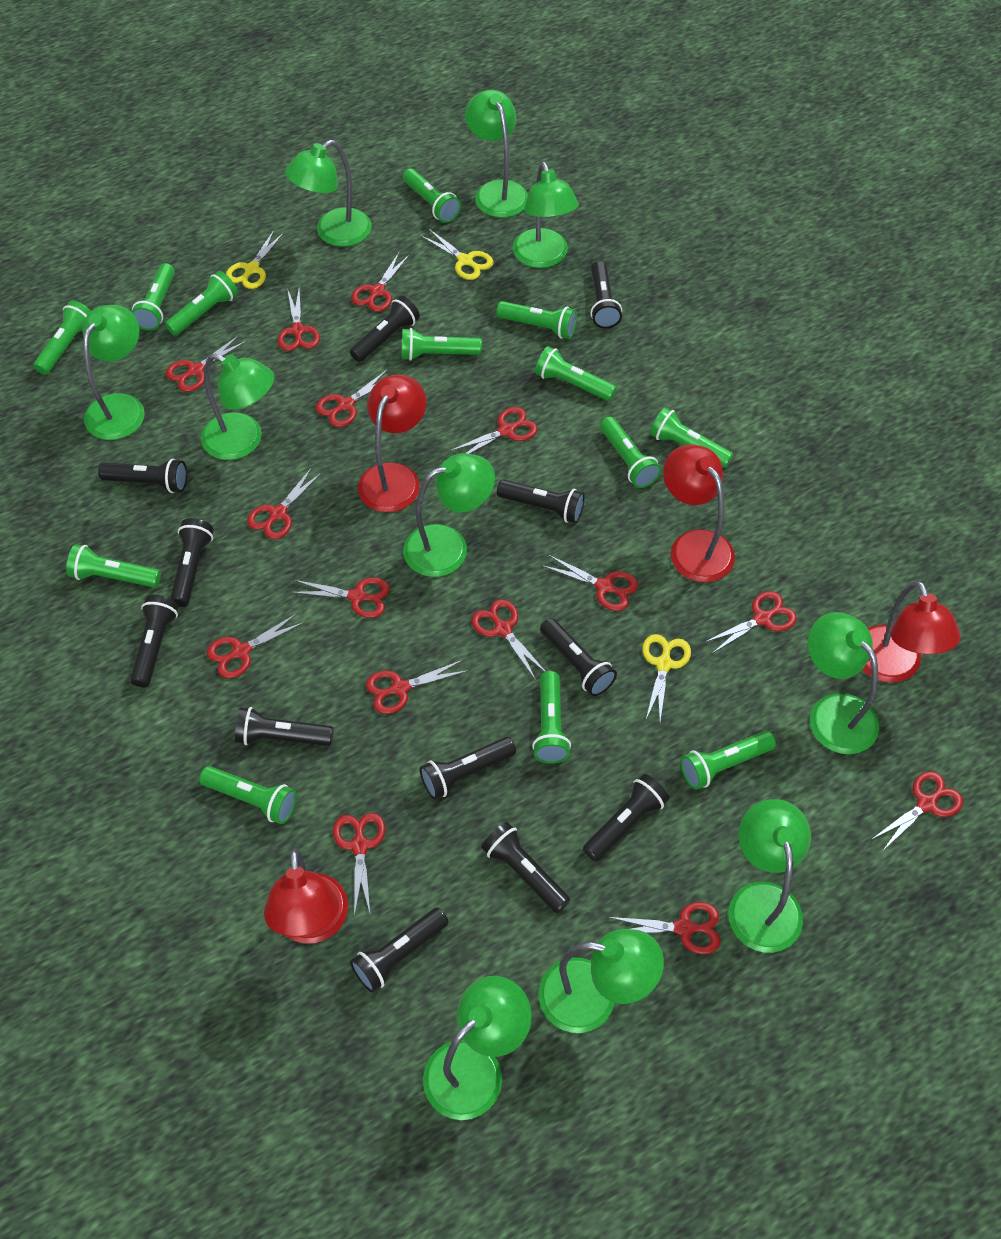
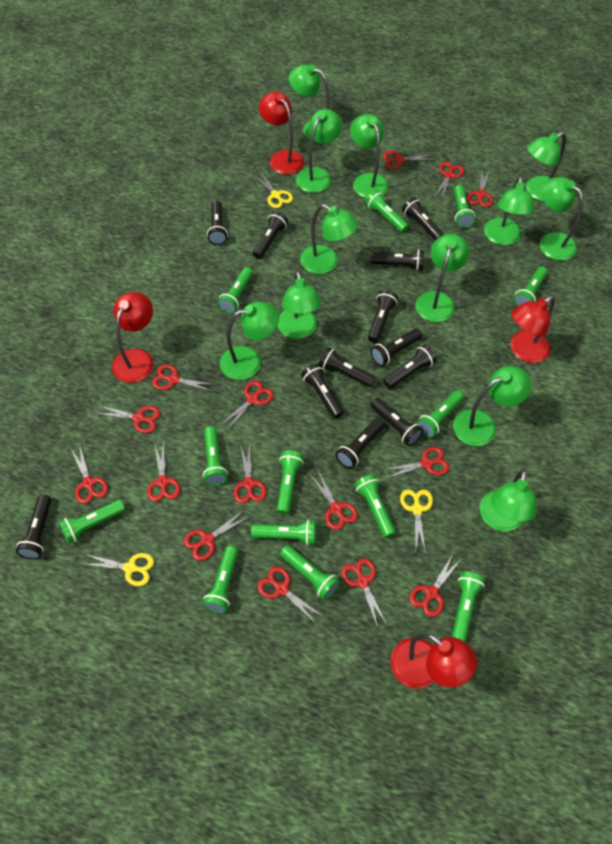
green lamp: 10 -> 12

